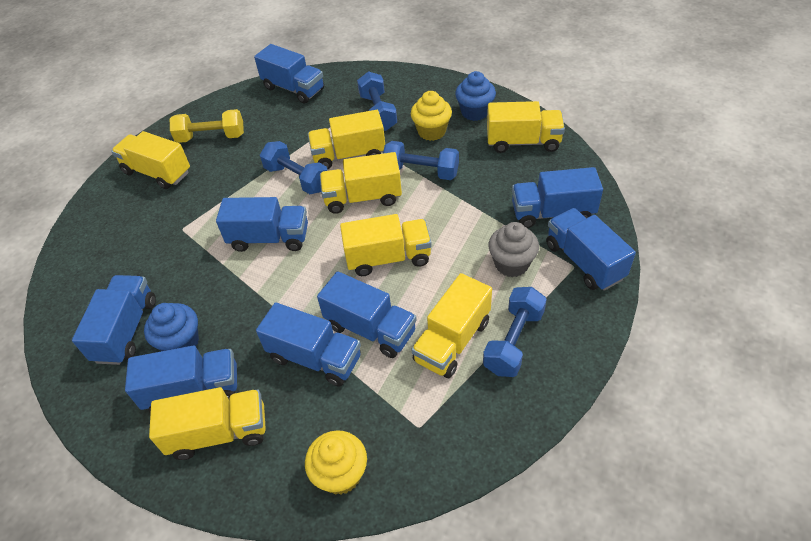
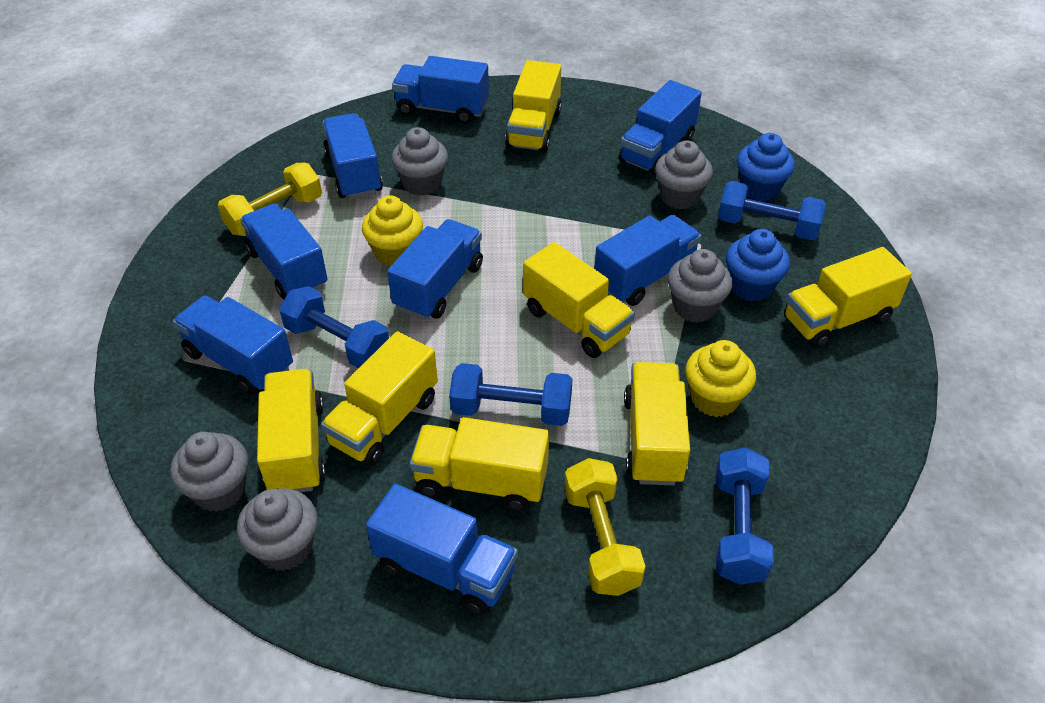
grey cupcake: 1 -> 5
yellow dumbbell: 1 -> 2

